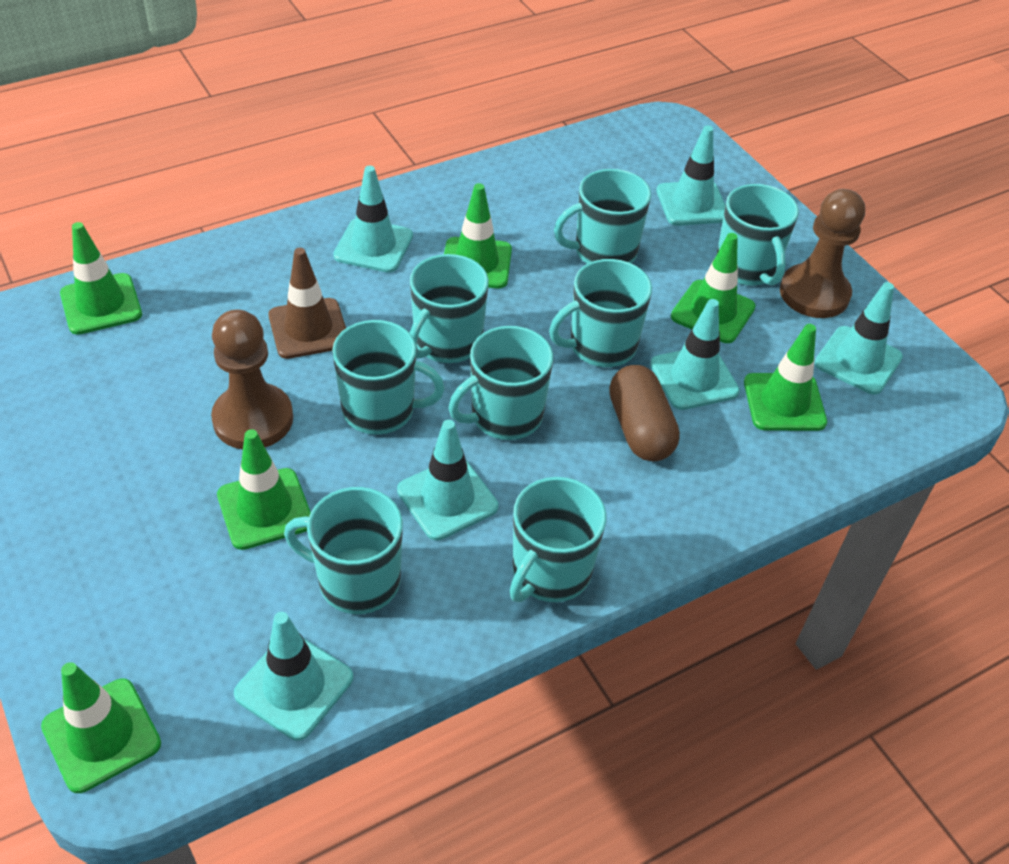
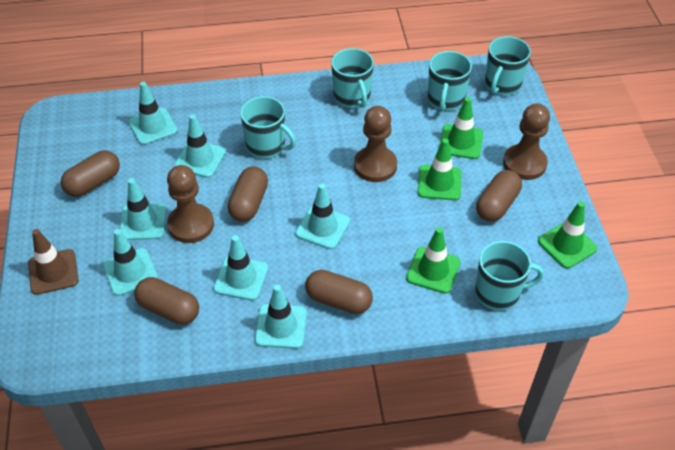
brown capsule: 1 -> 5
brown pawn: 2 -> 3
green traffic cone: 6 -> 4
turquoise mug: 8 -> 5
turquoise traffic cone: 6 -> 7

